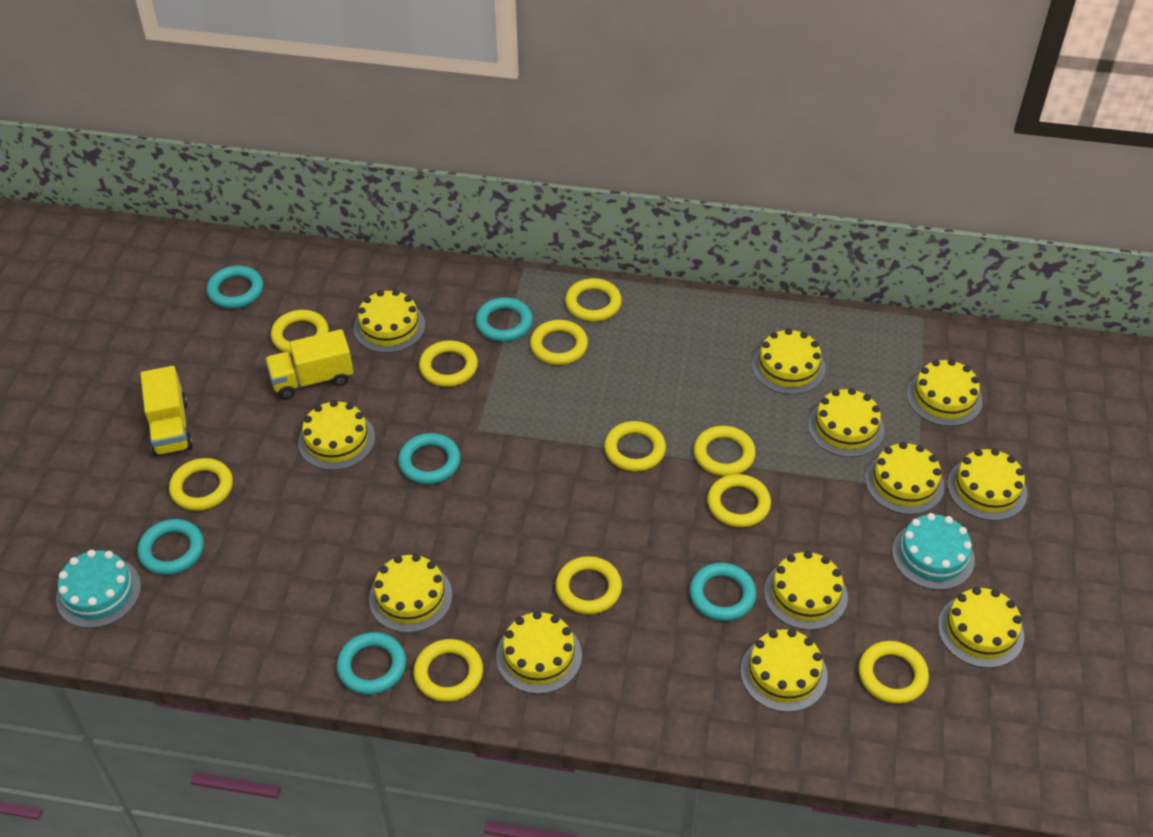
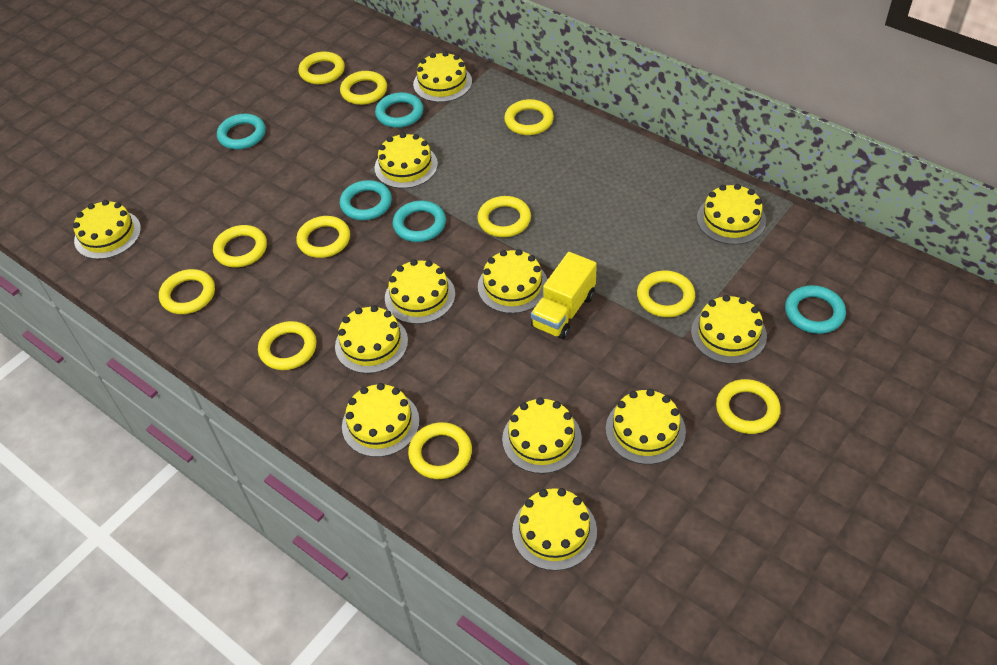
turquoise cake: 2 -> 0
turquoise ring: 6 -> 5
yellow truck: 2 -> 1

